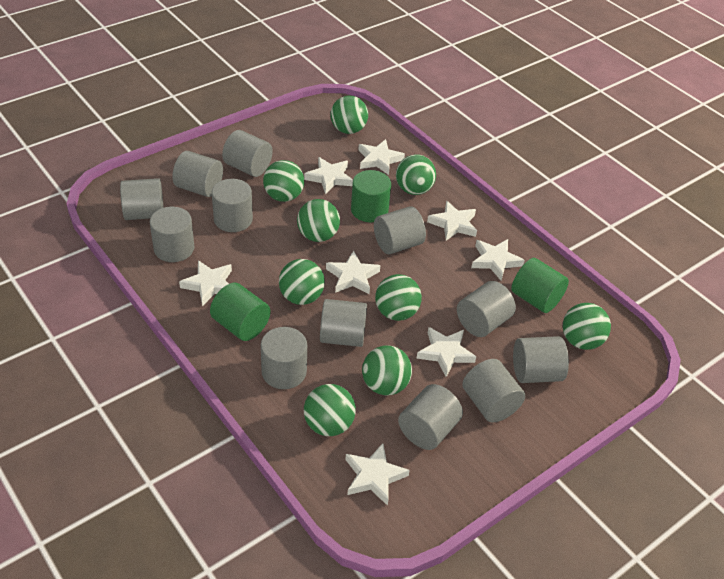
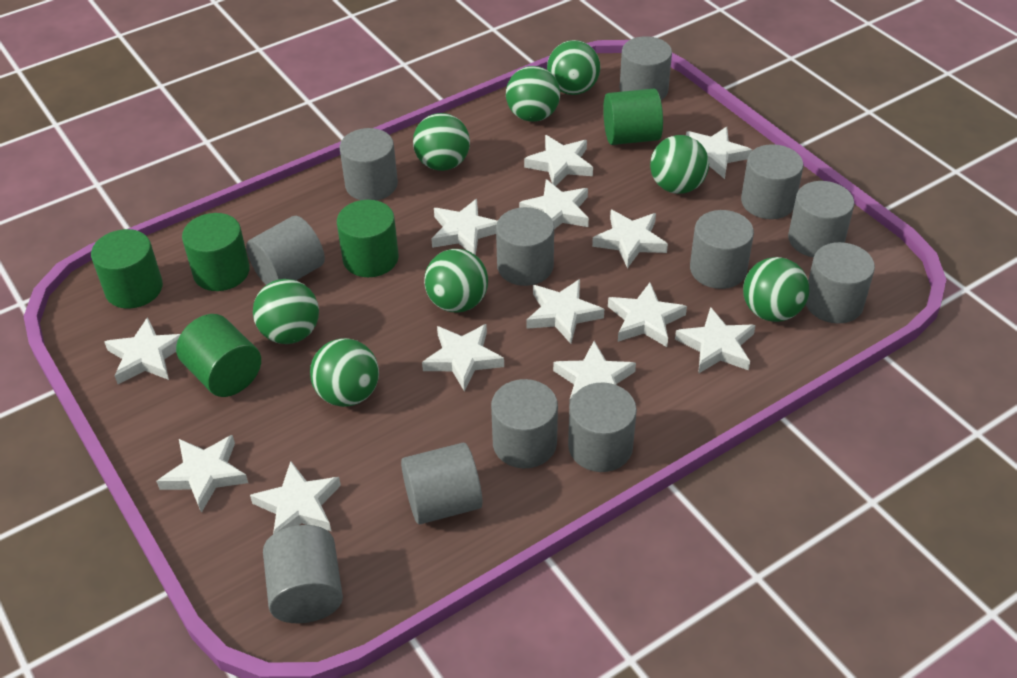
green ball: 9 -> 8
green cylinder: 3 -> 5
white star: 8 -> 13

